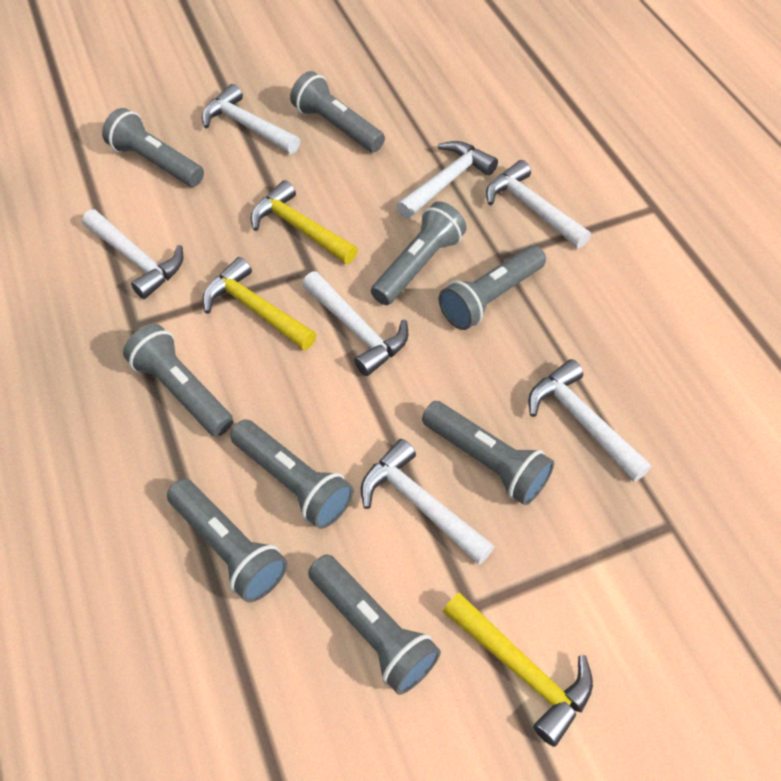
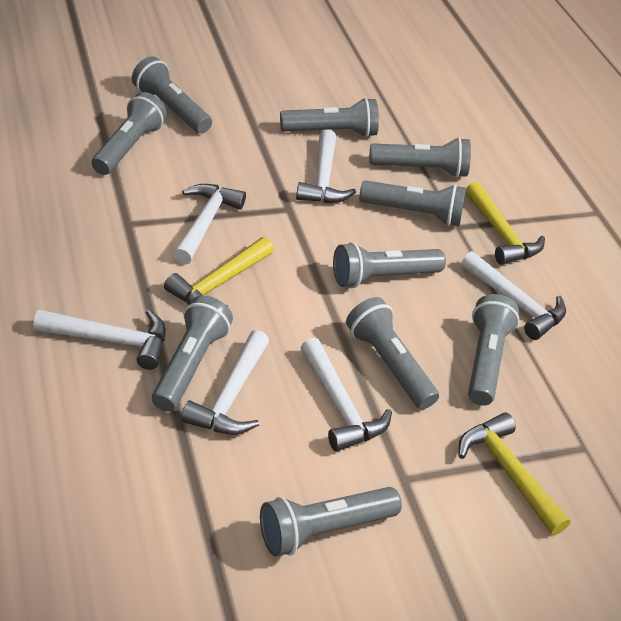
grey flashlight: 9 -> 10
white hammer: 7 -> 6

